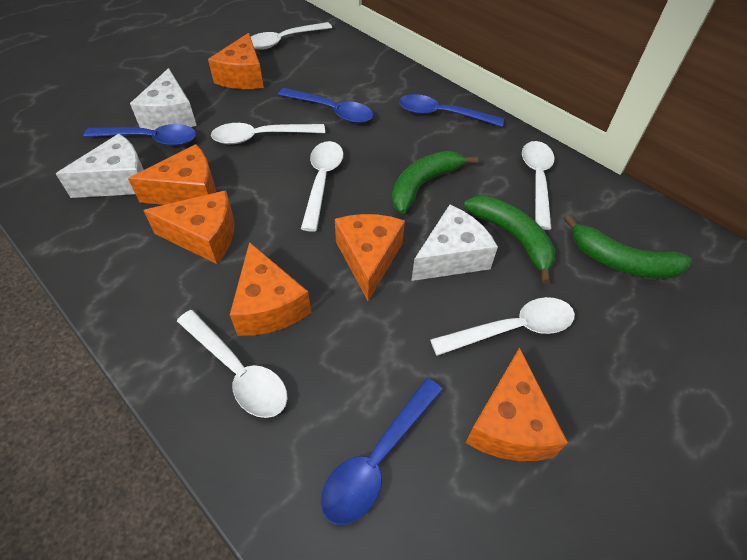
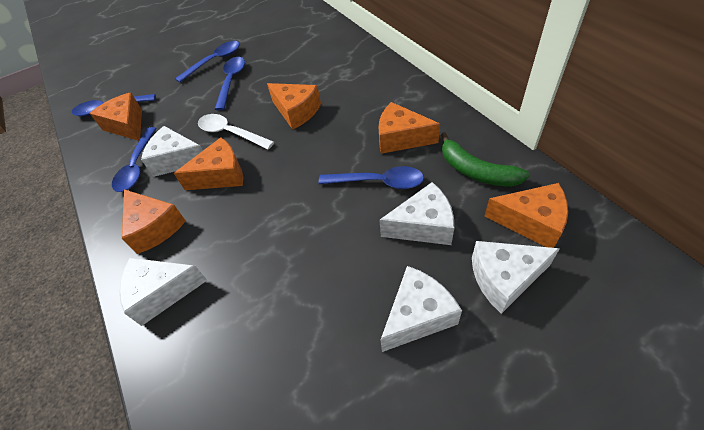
blue spoon: 4 -> 5
green banana: 3 -> 1
white cheese: 3 -> 5
white spoon: 6 -> 1

